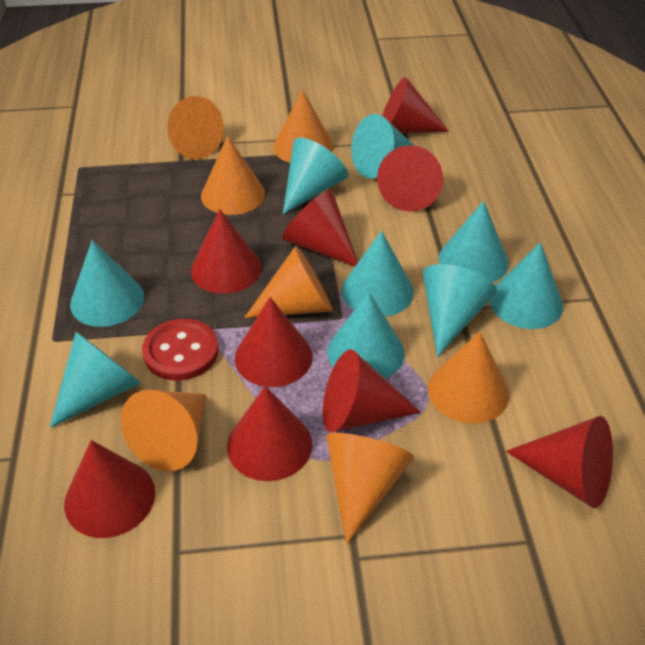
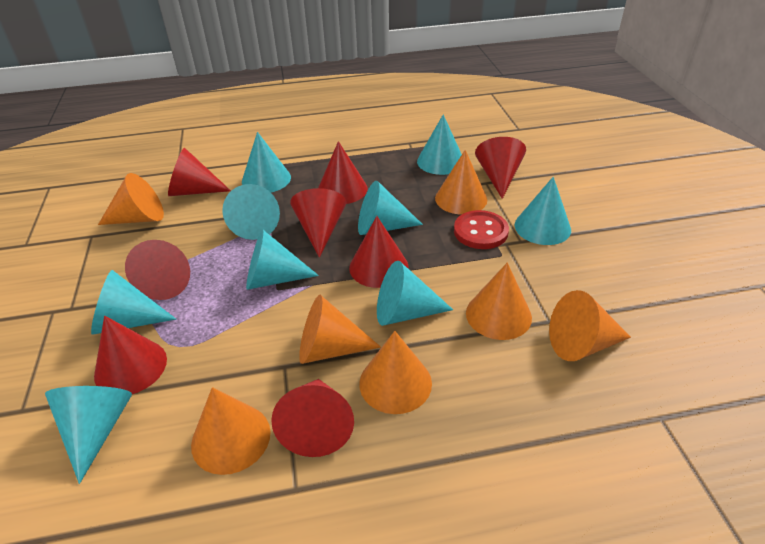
red cone: 9 -> 8

